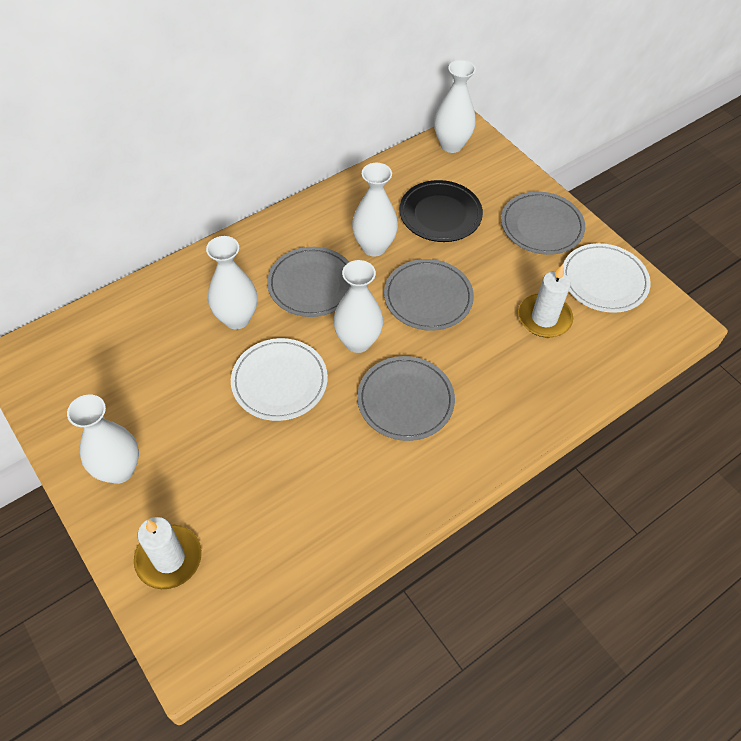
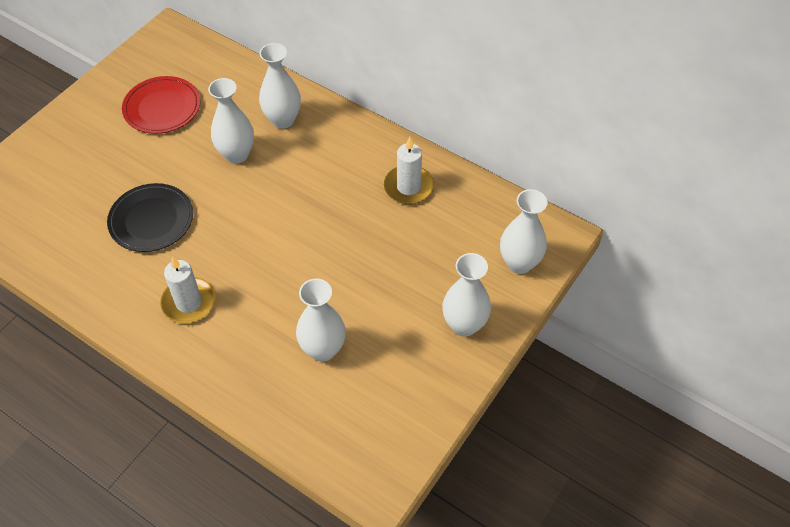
grey plate: 4 -> 0
red plate: 0 -> 1
white plate: 2 -> 0

